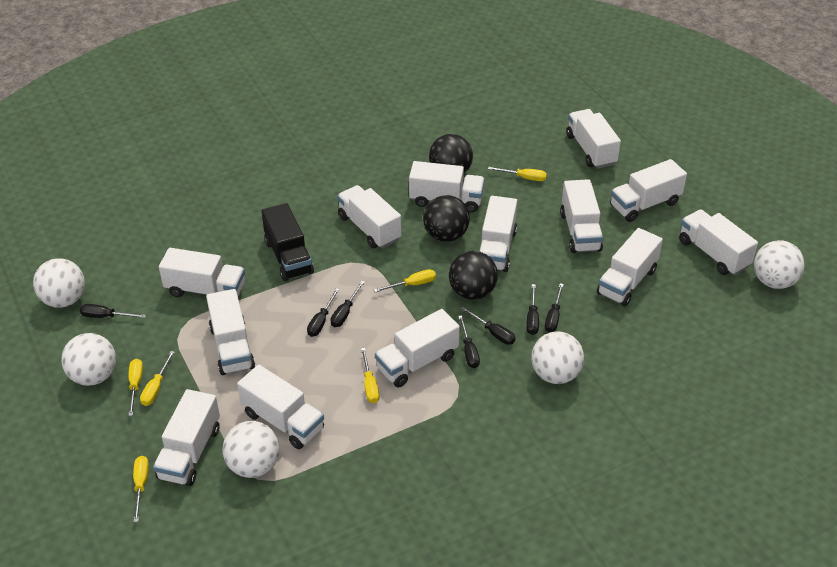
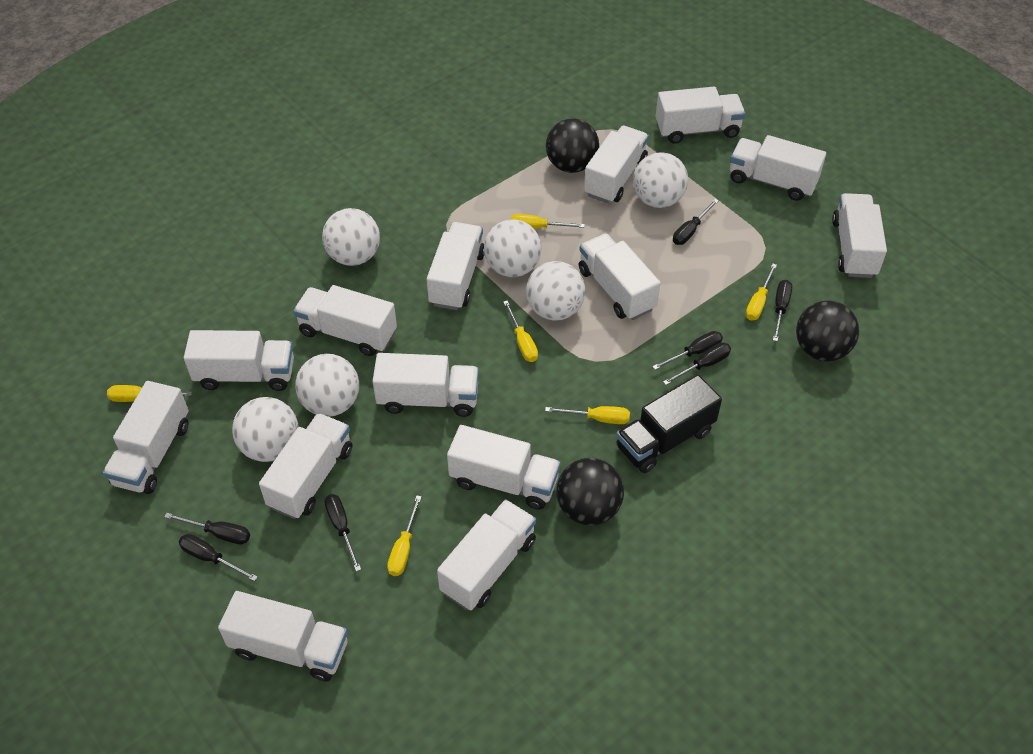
white ball: 5 -> 6
white truck: 13 -> 14

